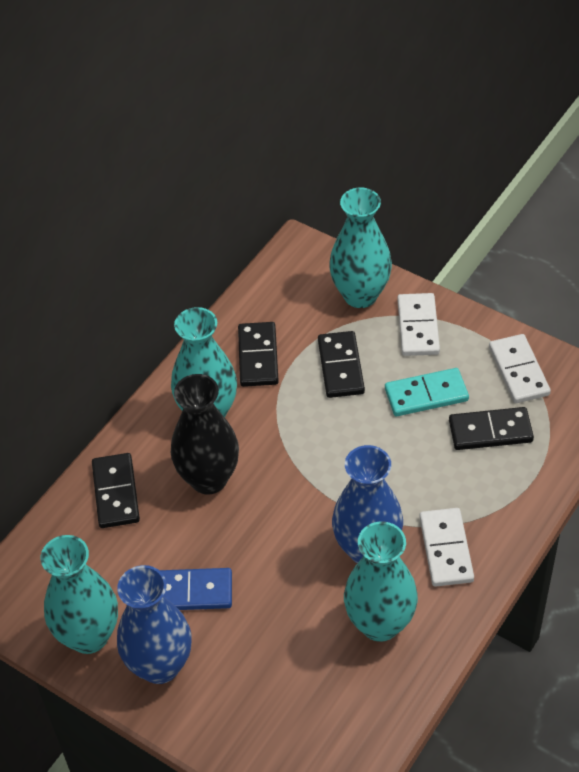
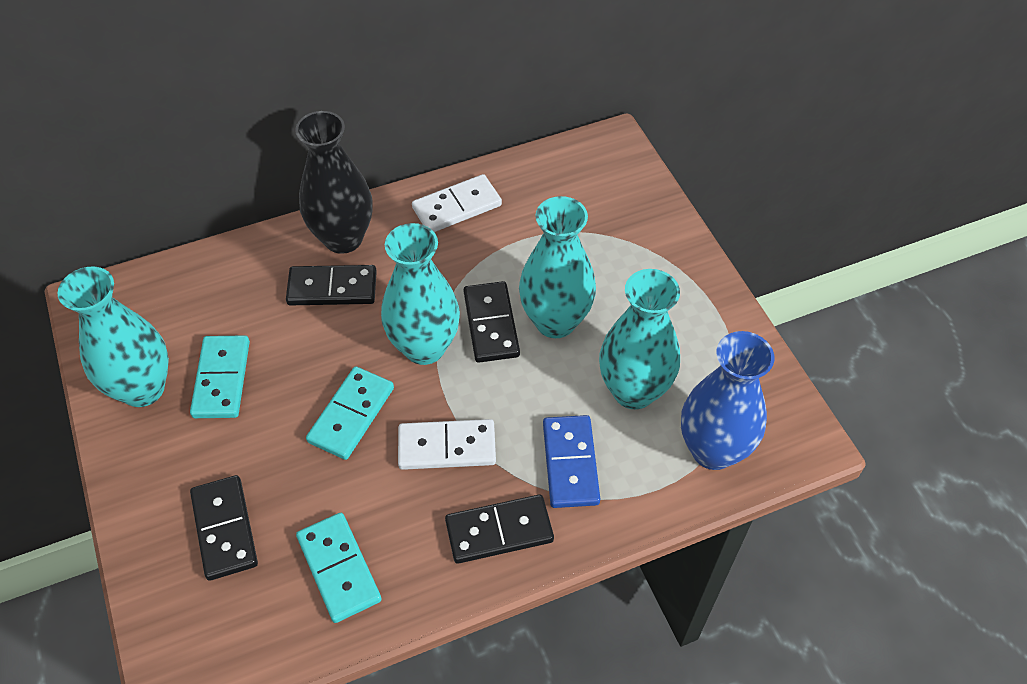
blue vase: 2 -> 1
turquoise domino: 1 -> 3
white domino: 3 -> 2

